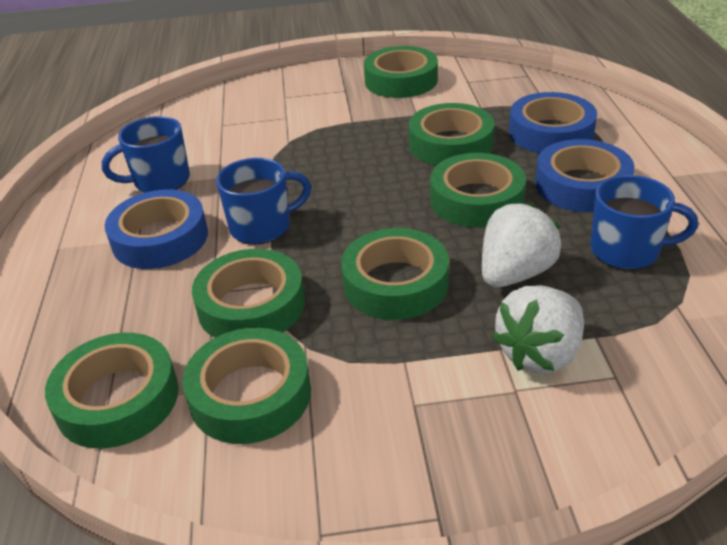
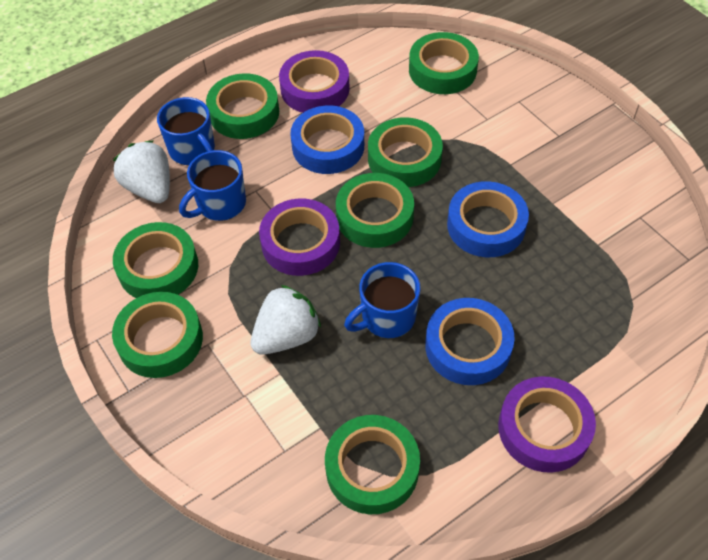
purple tape: 0 -> 3

